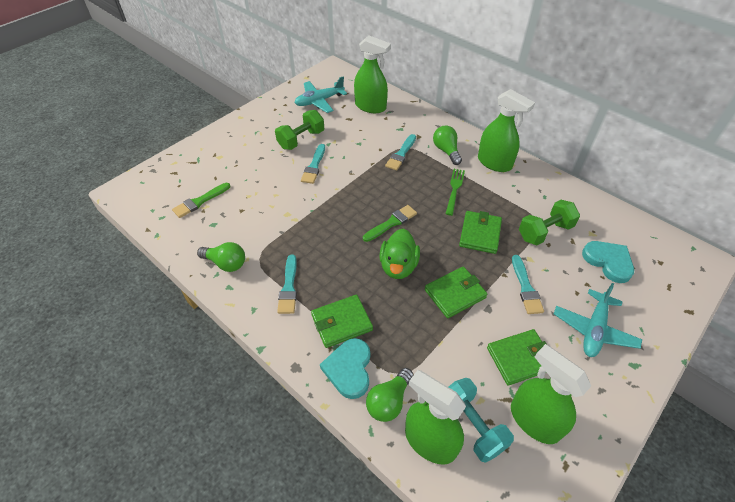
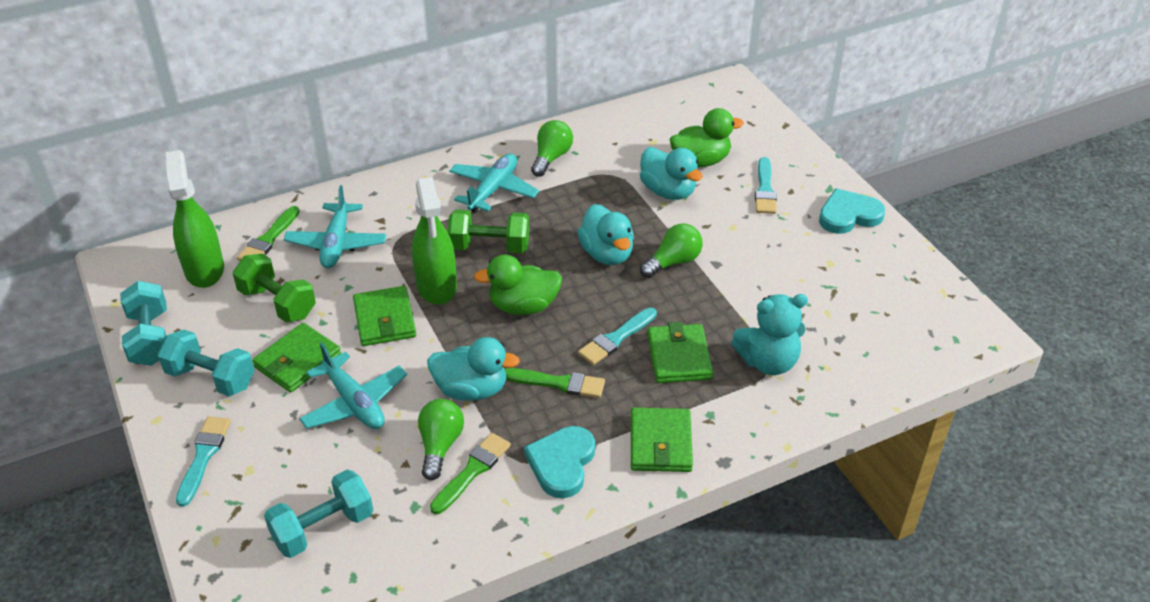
green brush: 2 -> 3
green duck: 1 -> 2
green fork: 1 -> 0
green spray bottle: 4 -> 2
turquoise brush: 4 -> 3
turquoise duck: 0 -> 3
turquoise dumbbell: 1 -> 3
turquoise plane: 2 -> 3
turquoise teddy bear: 0 -> 1

